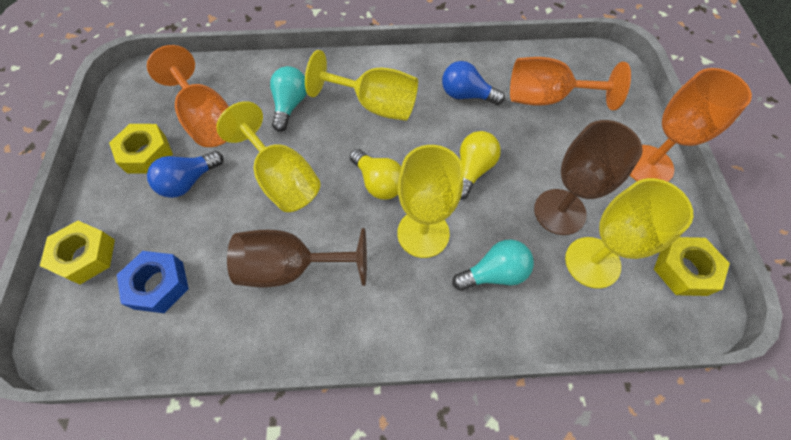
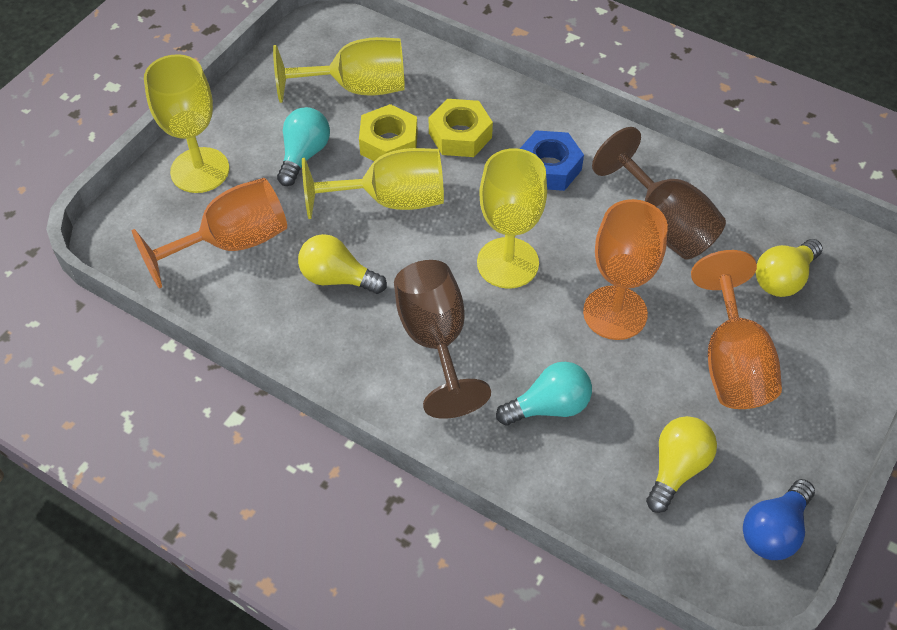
blue light bulb: 2 -> 1
yellow light bulb: 2 -> 3
yellow nut: 3 -> 2

